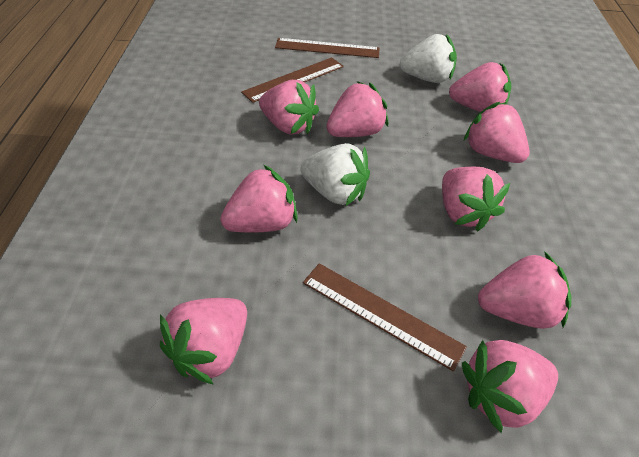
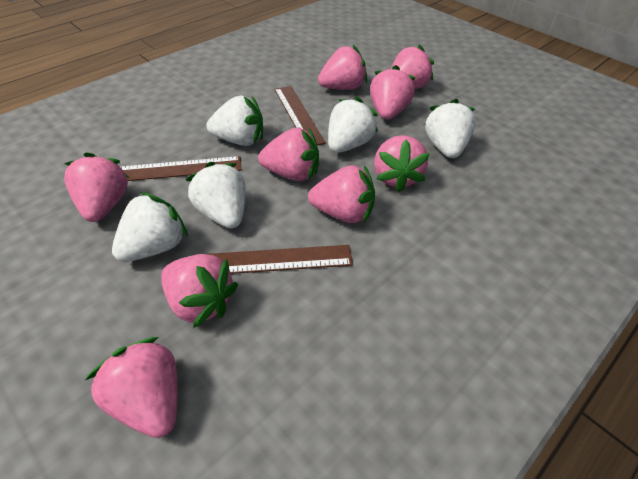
white strawberry: 2 -> 5

